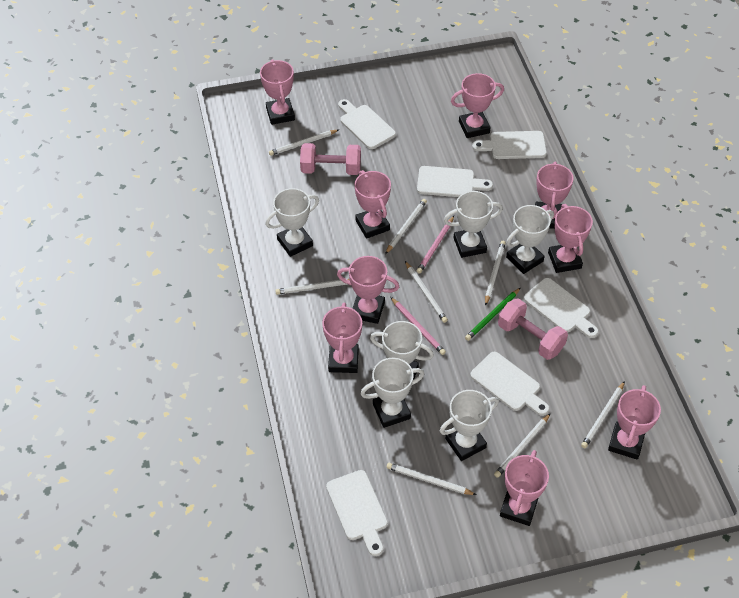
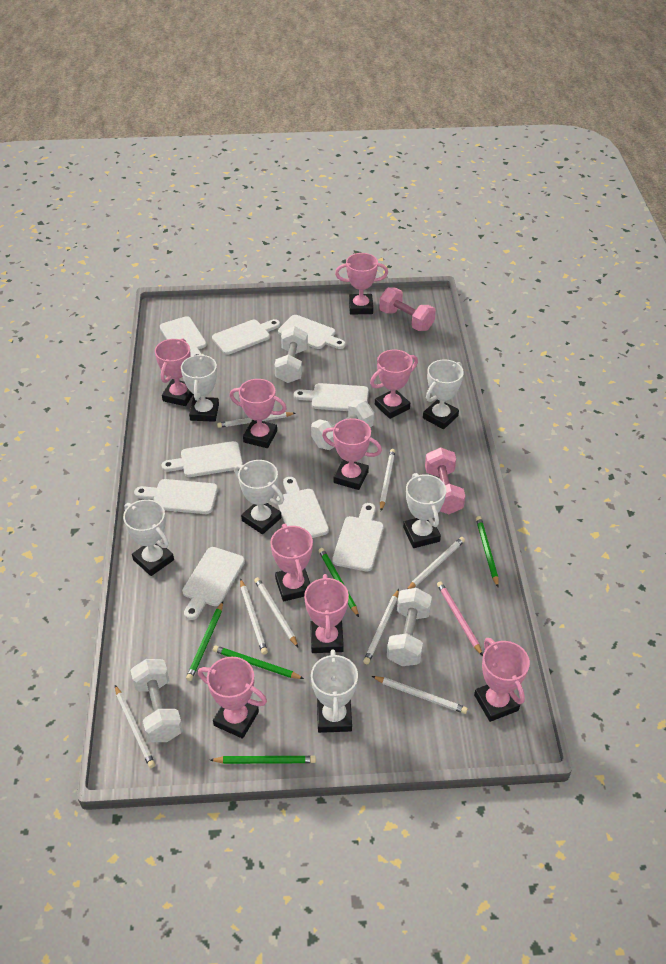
green pencil: 1 -> 5
pink pencil: 2 -> 1
white cutting board: 6 -> 9
white dumbbell: 0 -> 4

